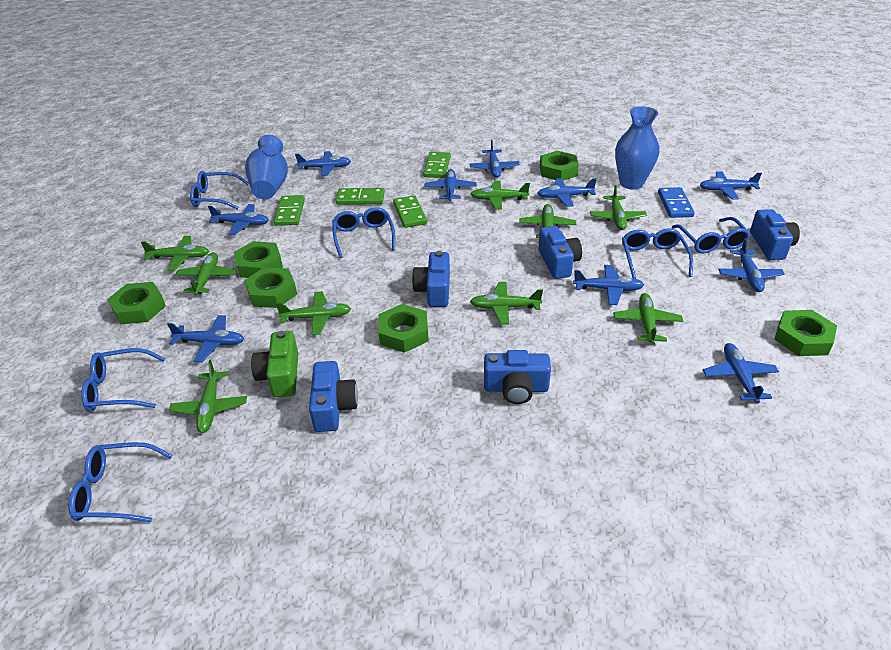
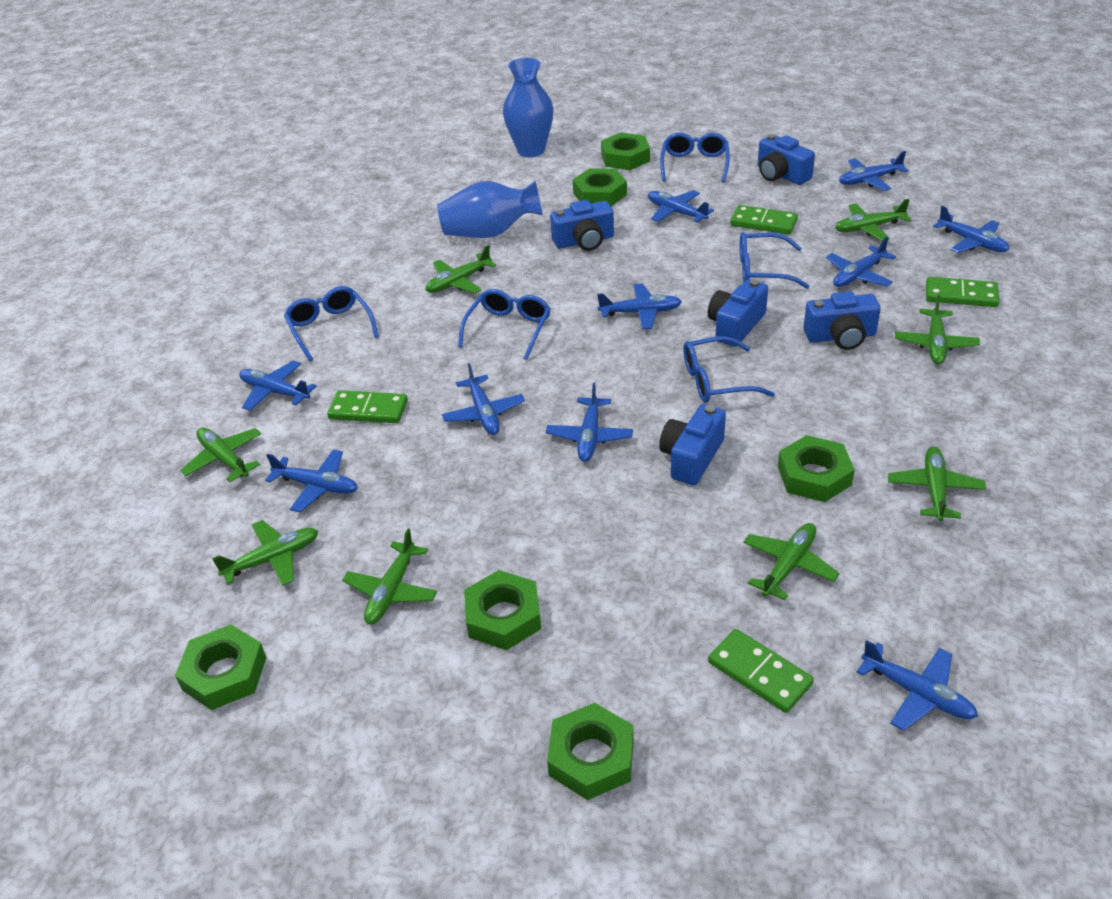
blue domino: 1 -> 0
blue glasses: 6 -> 5
green camera: 1 -> 0
green plane: 9 -> 8

